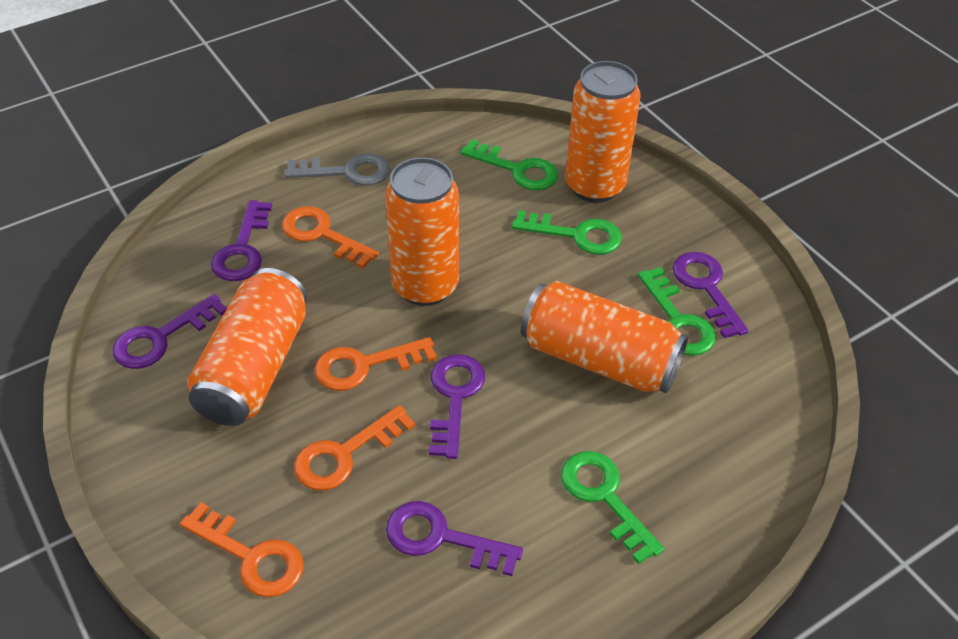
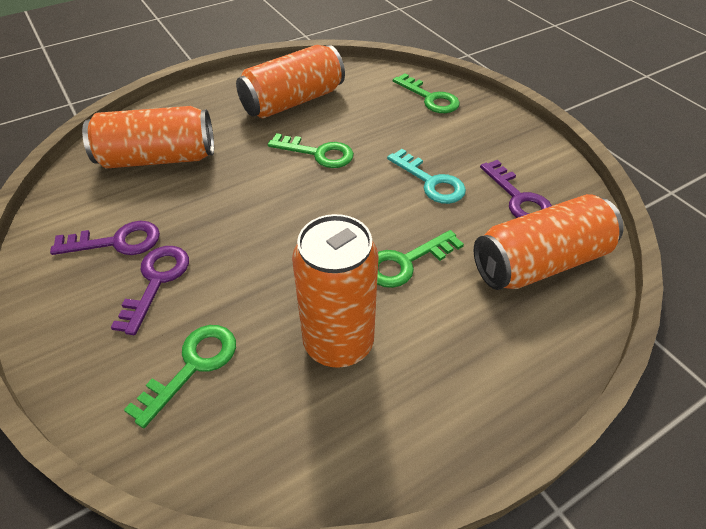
grey key: 1 -> 0
orange key: 4 -> 0
purple key: 5 -> 3
turquoise key: 0 -> 1

